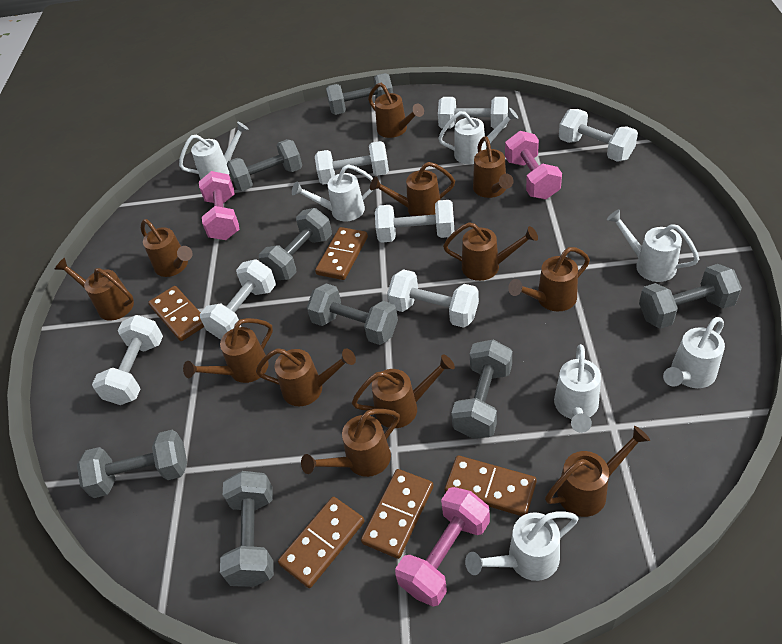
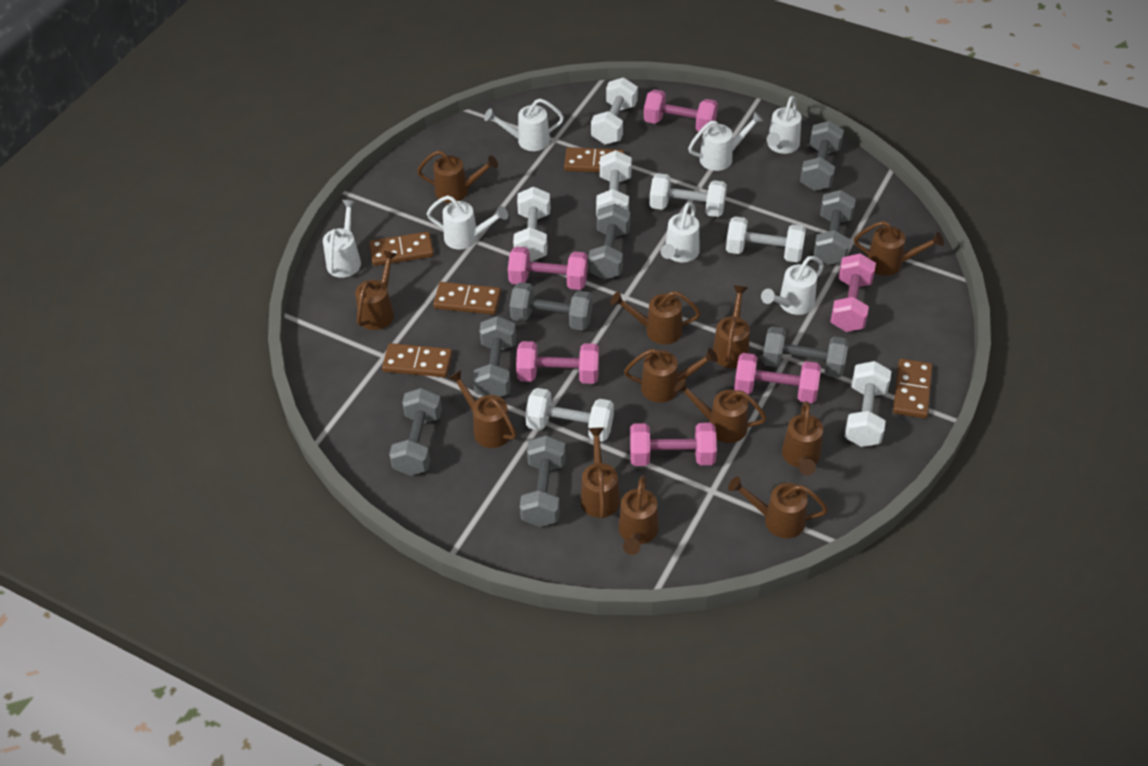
pink dumbbell: 3 -> 6

